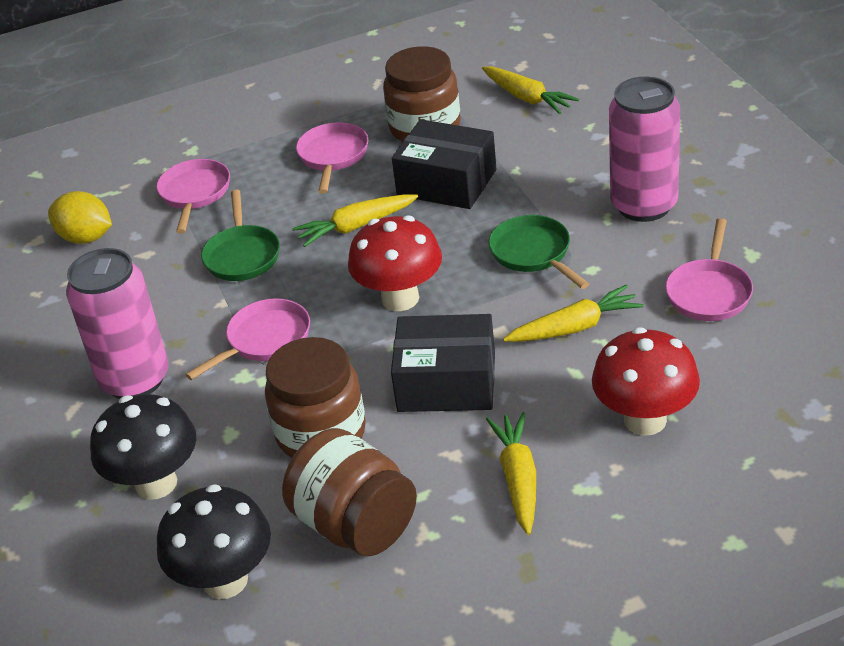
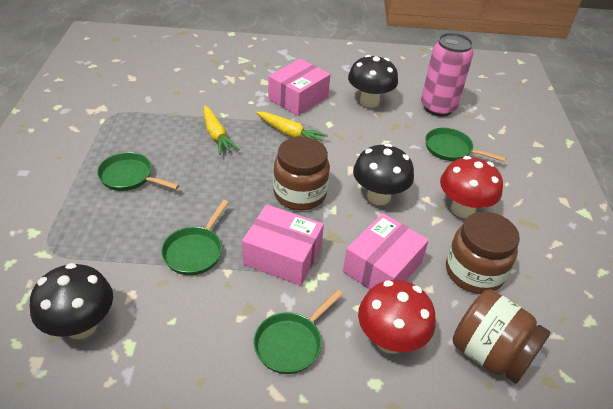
black box: 2 -> 0
black mushroom: 2 -> 3
green pan: 2 -> 4
pink box: 0 -> 3
pink can: 2 -> 1
pink pan: 4 -> 0
yellow carrot: 4 -> 2
yellow lemon: 1 -> 0

